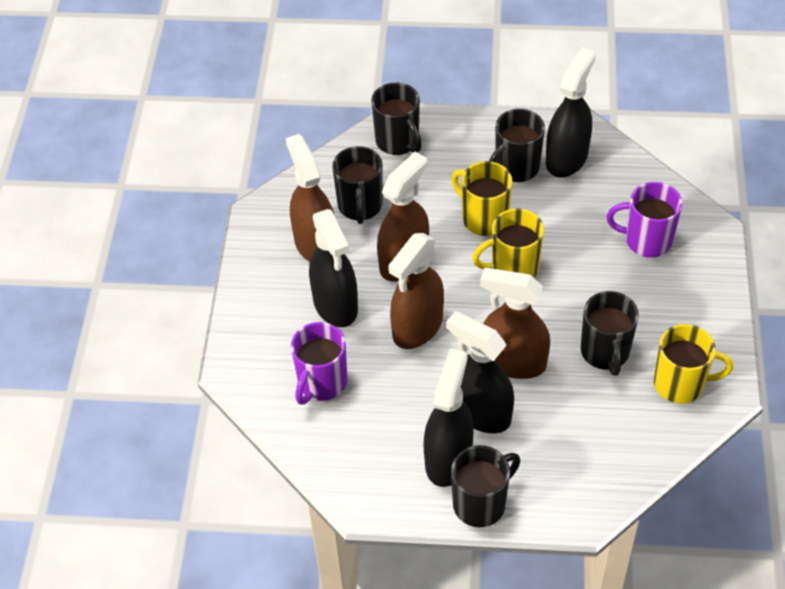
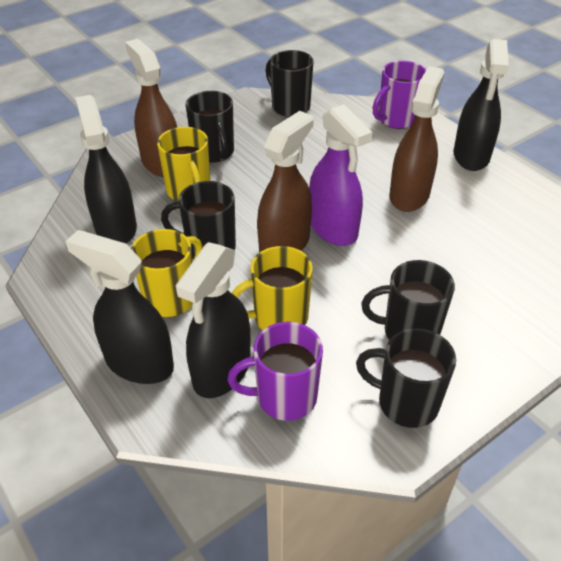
brown spray bottle: 4 -> 3
purple spray bottle: 0 -> 1

